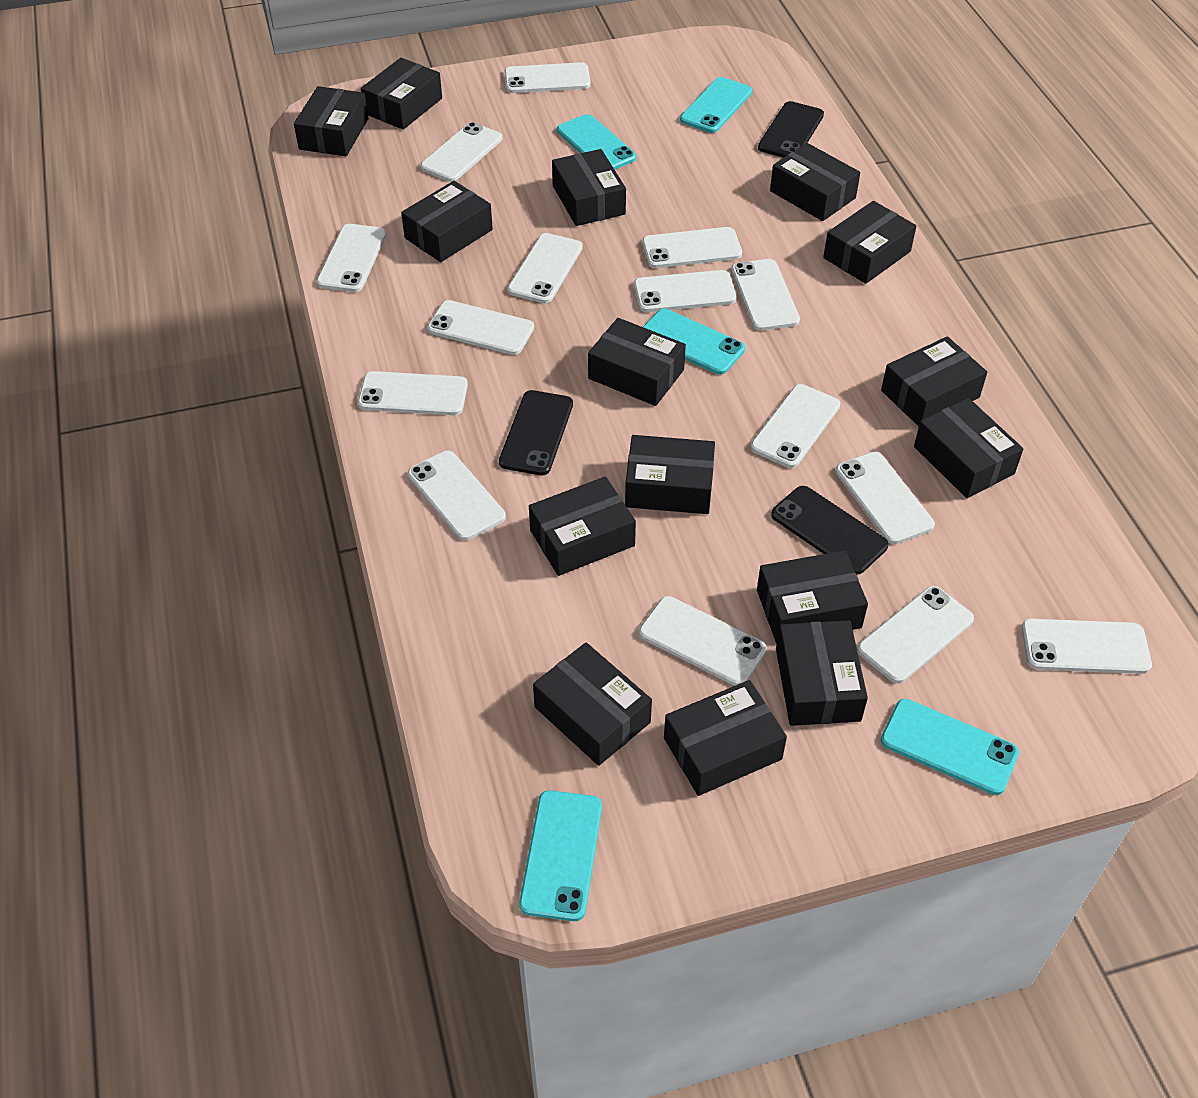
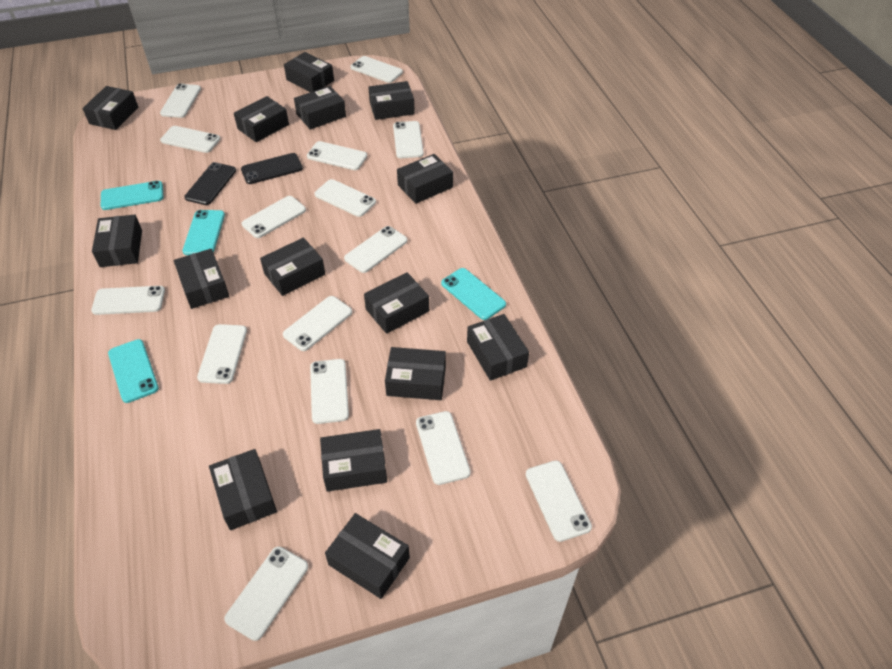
black phone: 3 -> 2
turquoise phone: 5 -> 4

